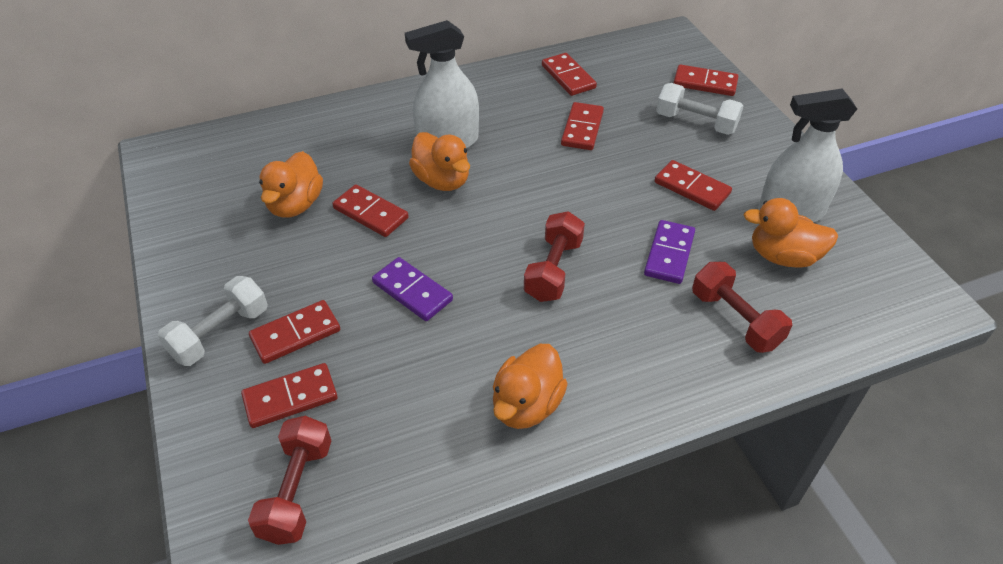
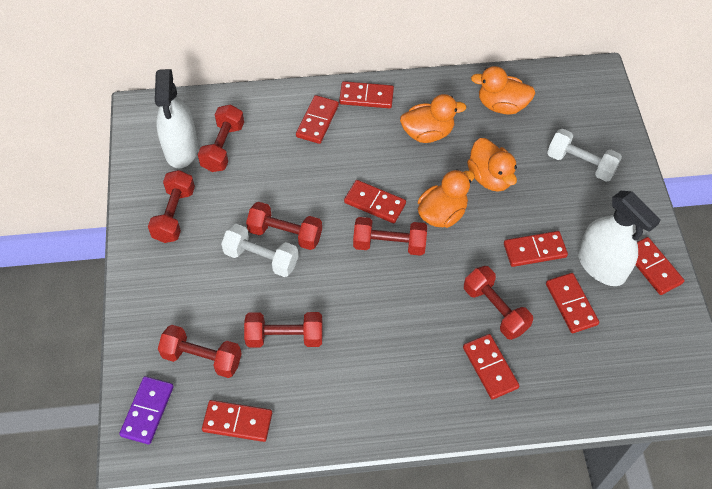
purple domino: 2 -> 1
red domino: 7 -> 8
red dumbbell: 3 -> 7

